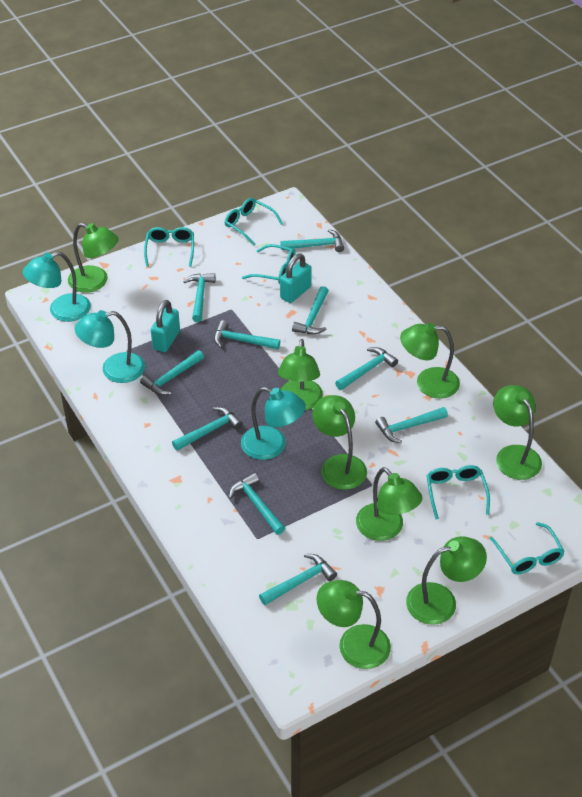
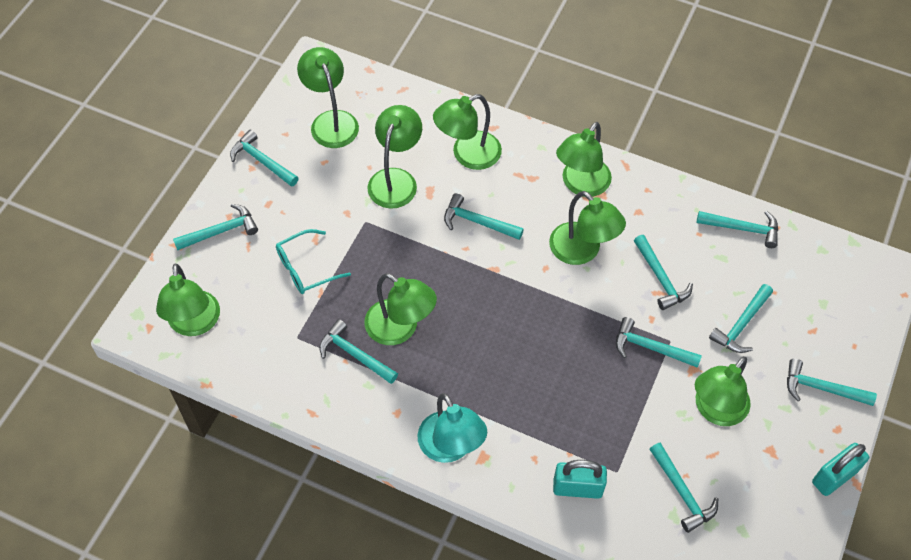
turquoise glasses: 5 -> 1
turquoise lamp: 3 -> 1

